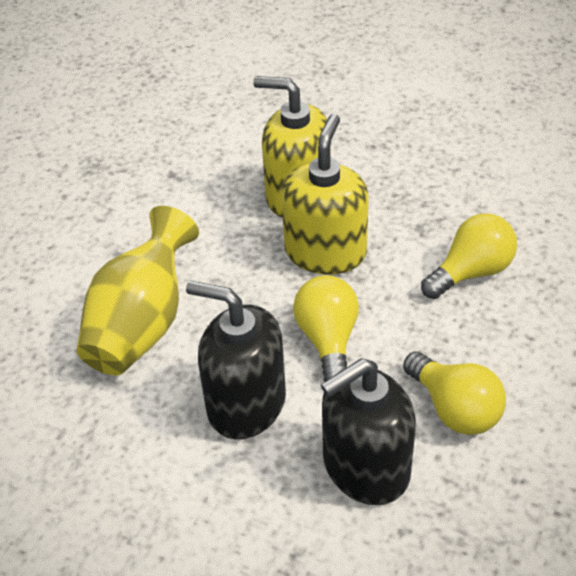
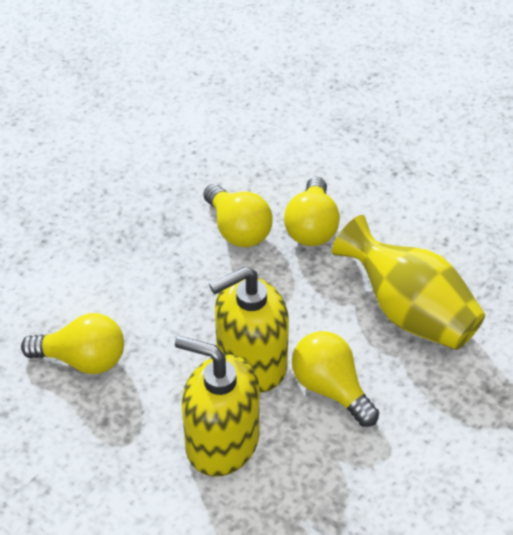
black soap dispenser: 2 -> 0
yellow light bulb: 3 -> 4

